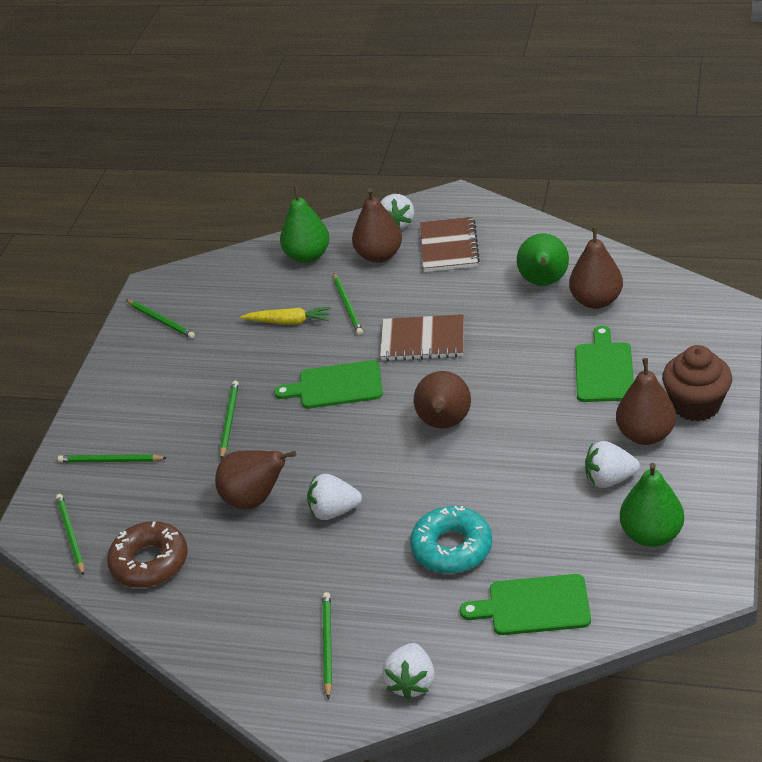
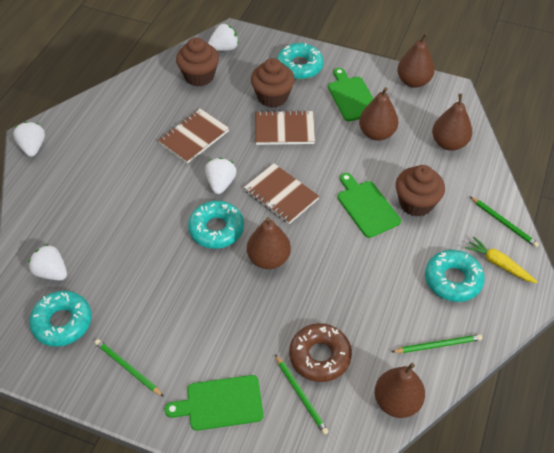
brown cupcake: 1 -> 3
brown notebook: 2 -> 3
green pear: 3 -> 0
green pencil: 6 -> 4
turquoise donut: 1 -> 4

